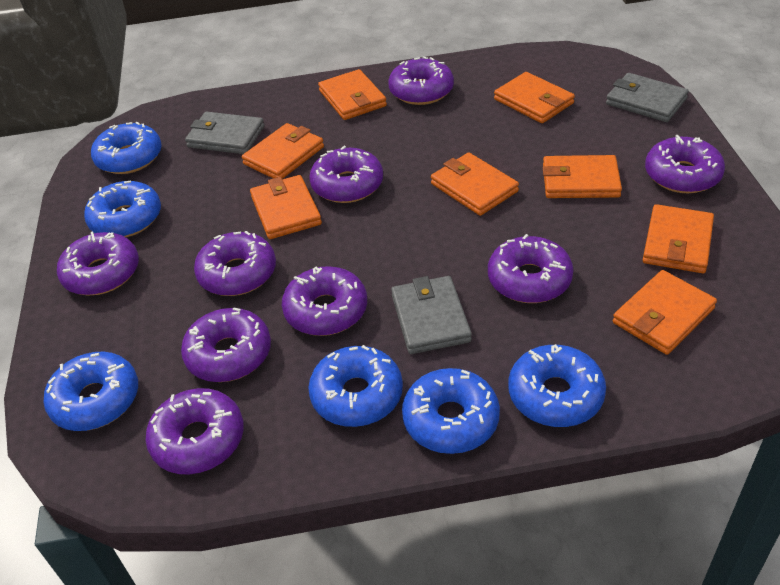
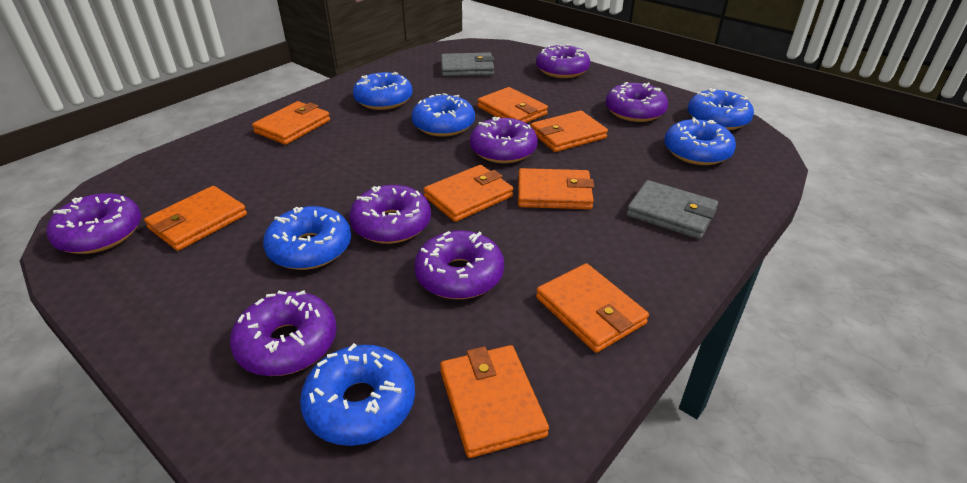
grey wallet: 3 -> 2
purple donut: 9 -> 7

